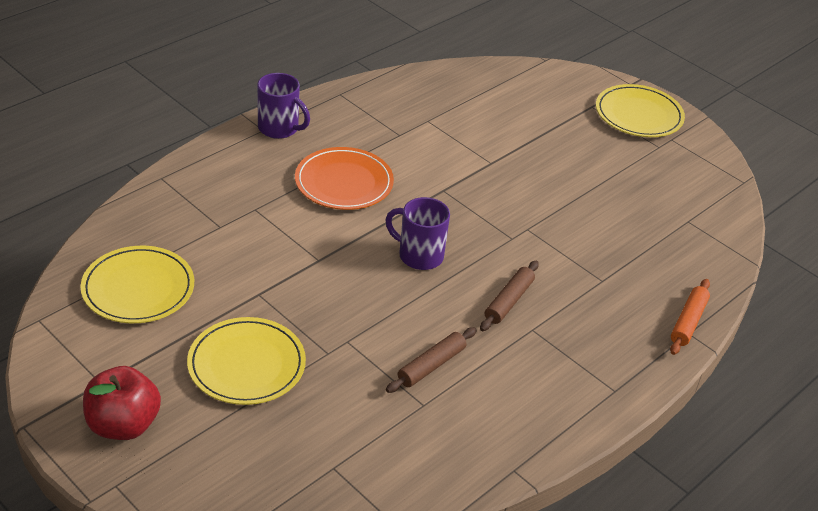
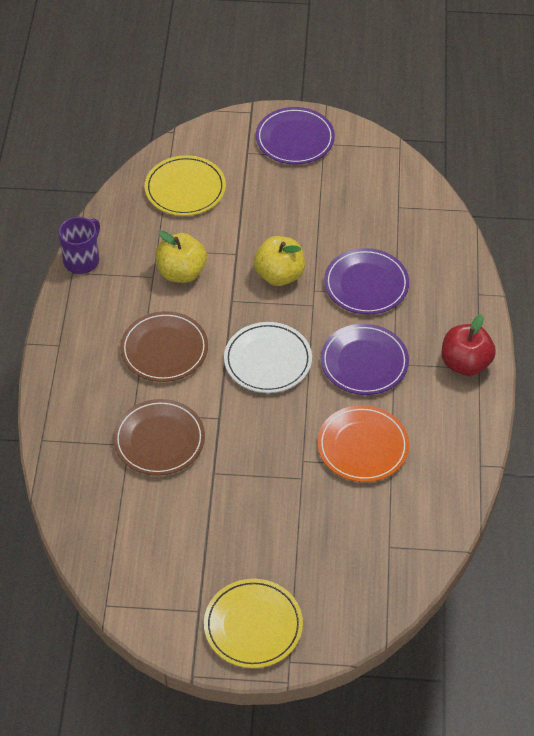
brown plate: 0 -> 2
brown rolling pin: 2 -> 0
orange rolling pin: 1 -> 0
purple mug: 2 -> 1
purple plate: 0 -> 3
white plate: 0 -> 1
yellow apple: 0 -> 2
yellow plate: 3 -> 2

